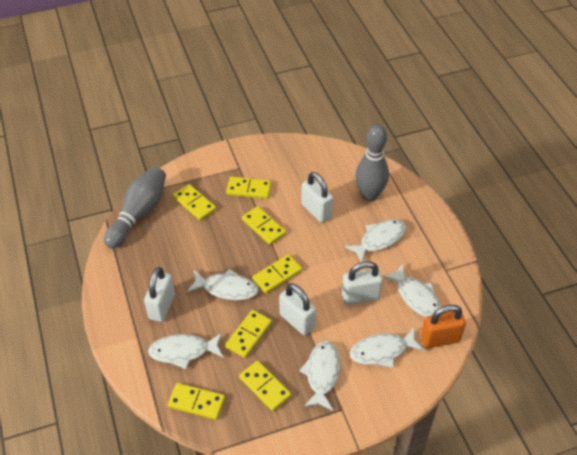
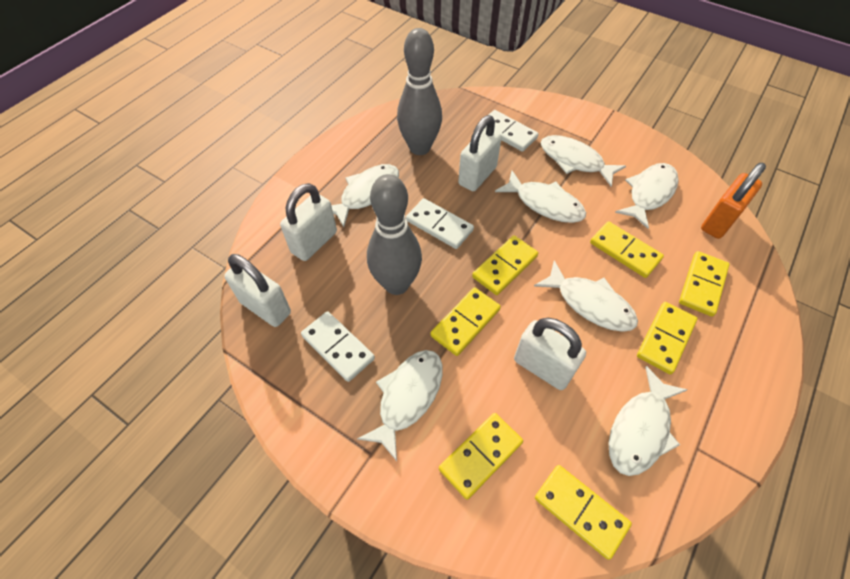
white domino: 0 -> 3
white fish: 6 -> 7

